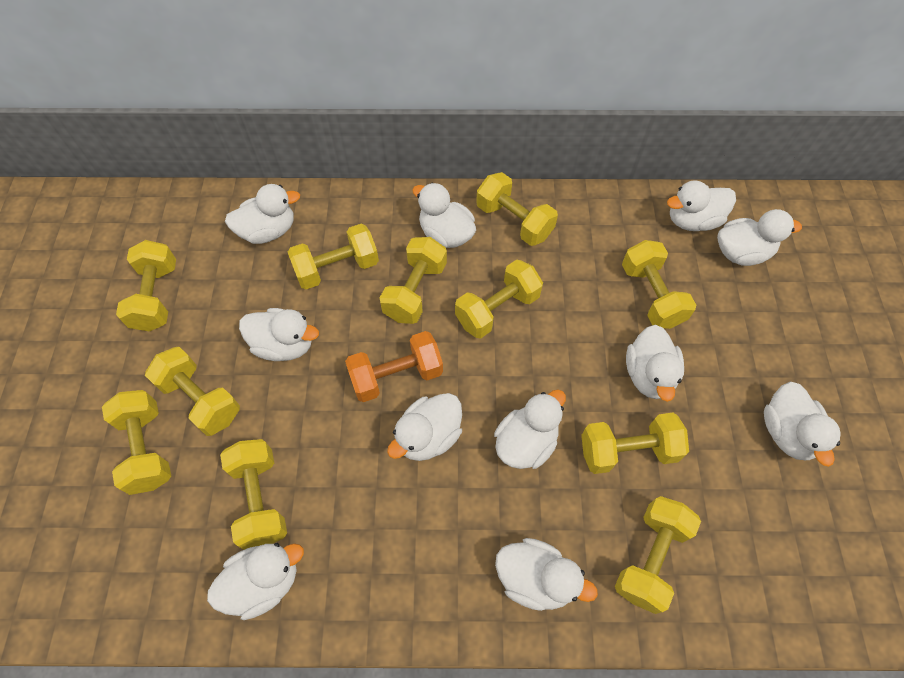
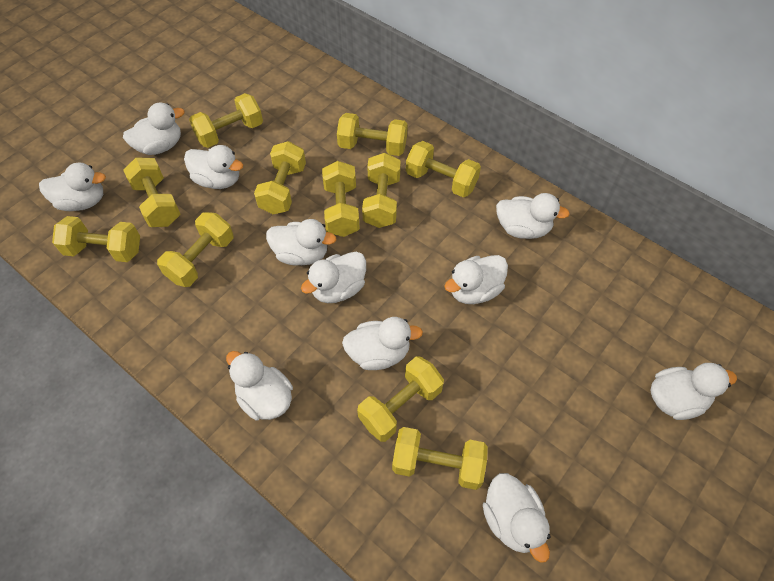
orange dumbbell: 1 -> 0

